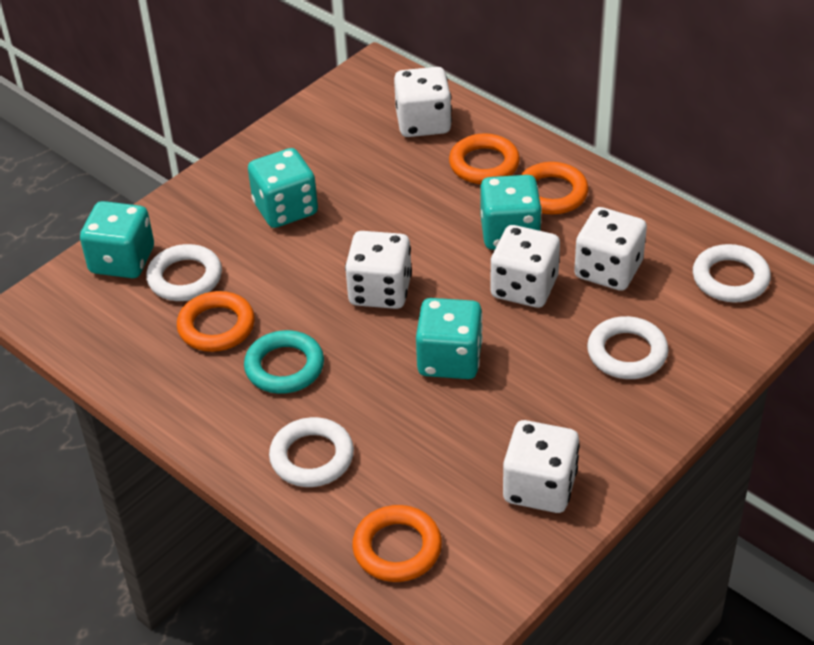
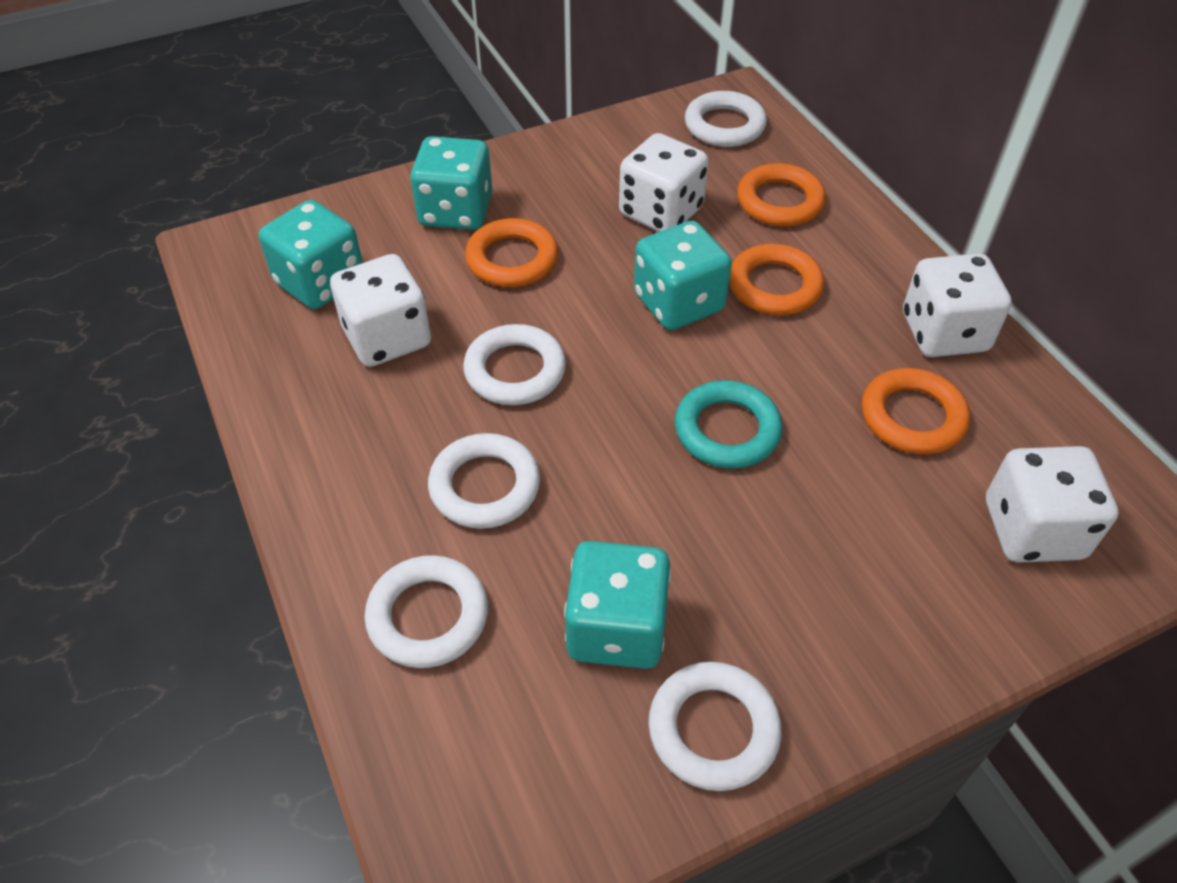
white dice: 5 -> 4
white ring: 4 -> 5

